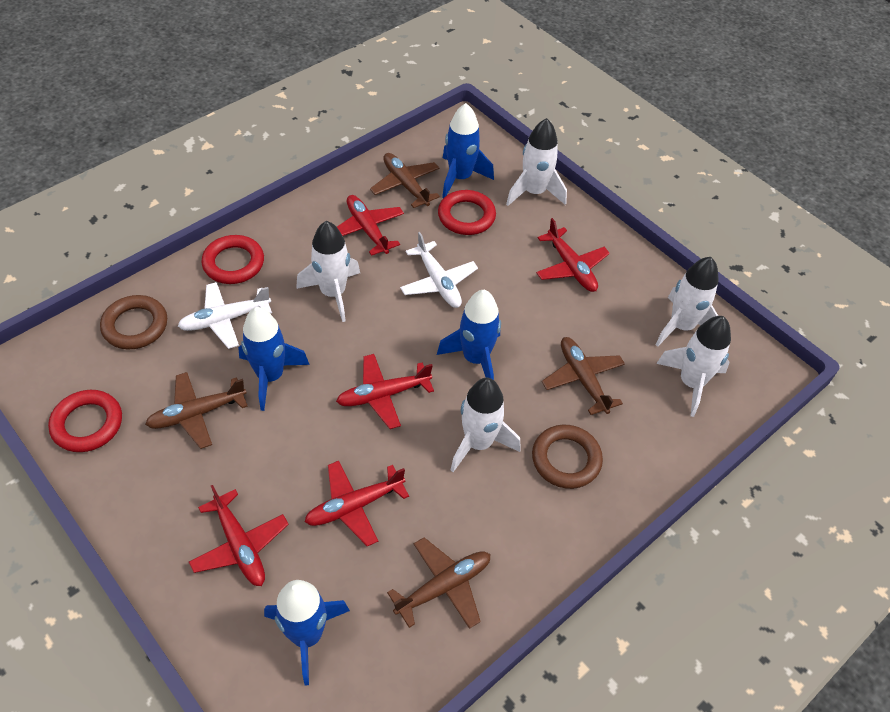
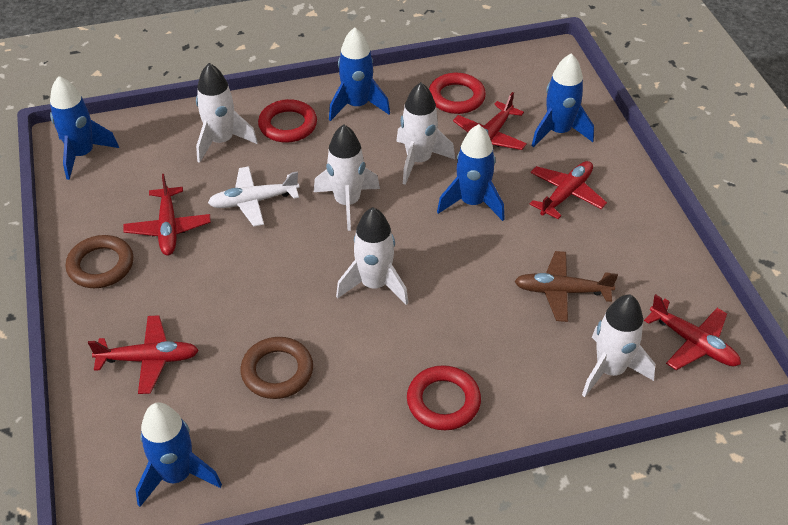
blue rocket: 4 -> 5
brown plane: 4 -> 1
white plane: 2 -> 1

